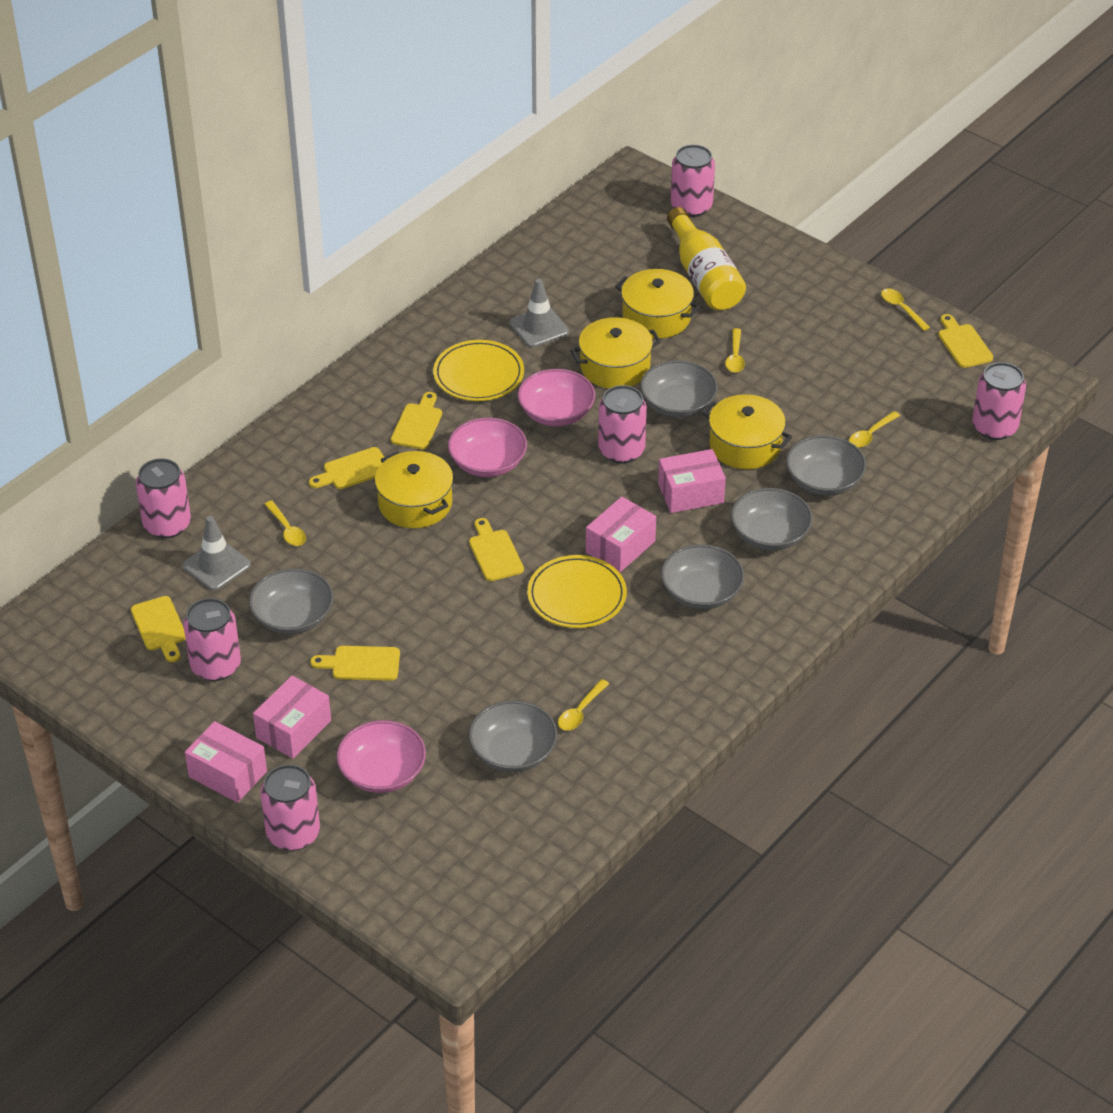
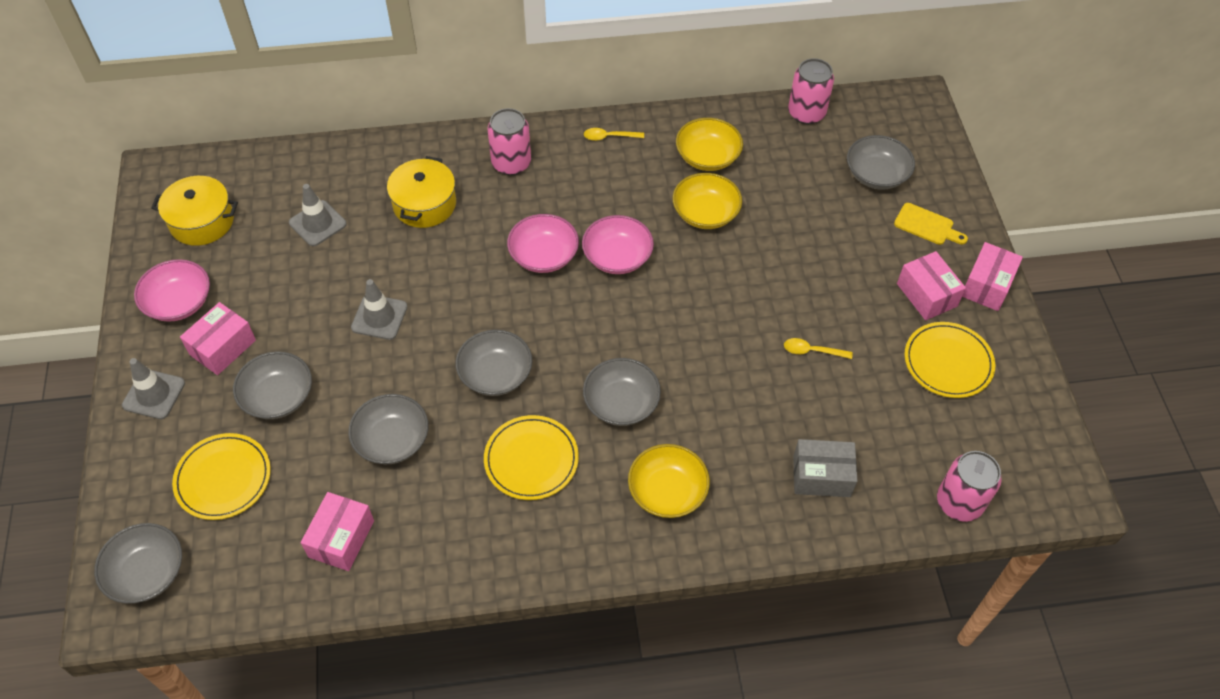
grey box: 0 -> 1
grey traffic cone: 2 -> 3
pink can: 6 -> 3
yellow bottle: 1 -> 0
yellow bowl: 0 -> 3
yellow cutting board: 6 -> 1
yellow plate: 2 -> 3
yellow pot: 4 -> 2
yellow spoon: 5 -> 2

